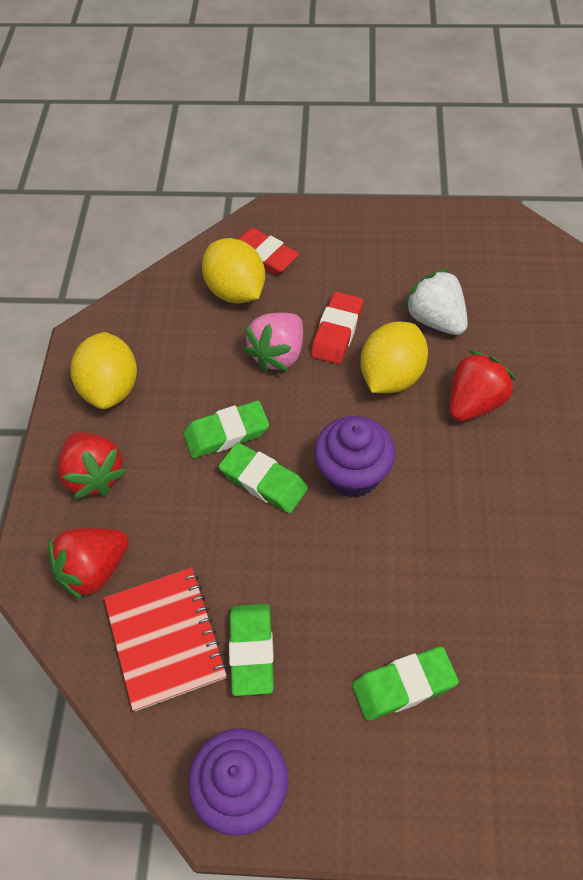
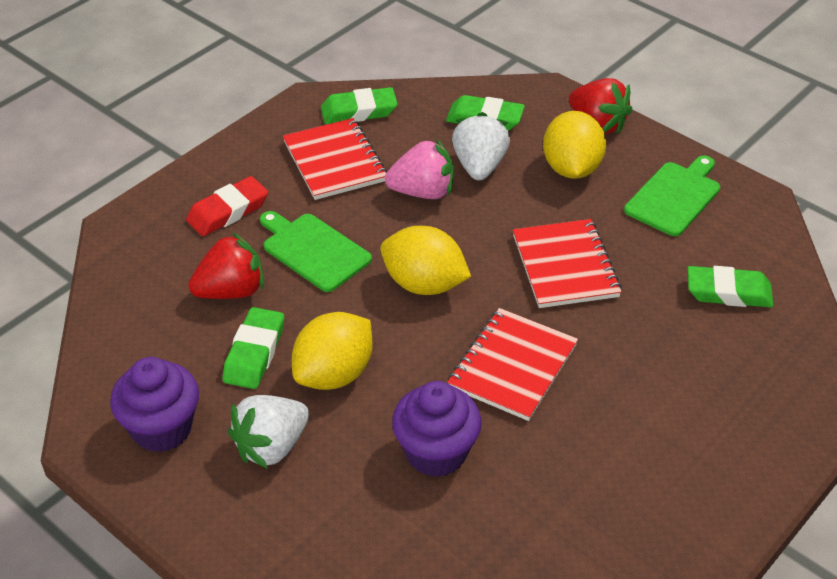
green cutting board: 0 -> 2
red eraser: 2 -> 1
red notebook: 1 -> 3
red strawberry: 3 -> 2
white strawberry: 1 -> 2

